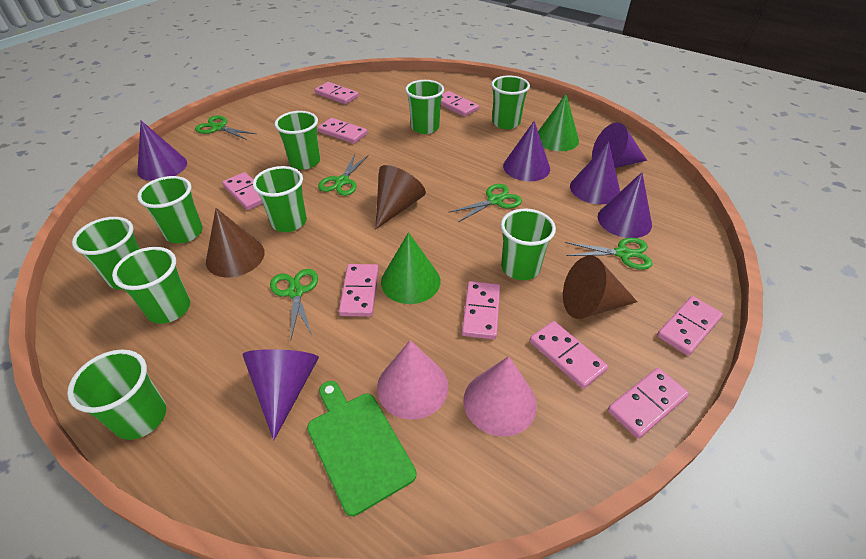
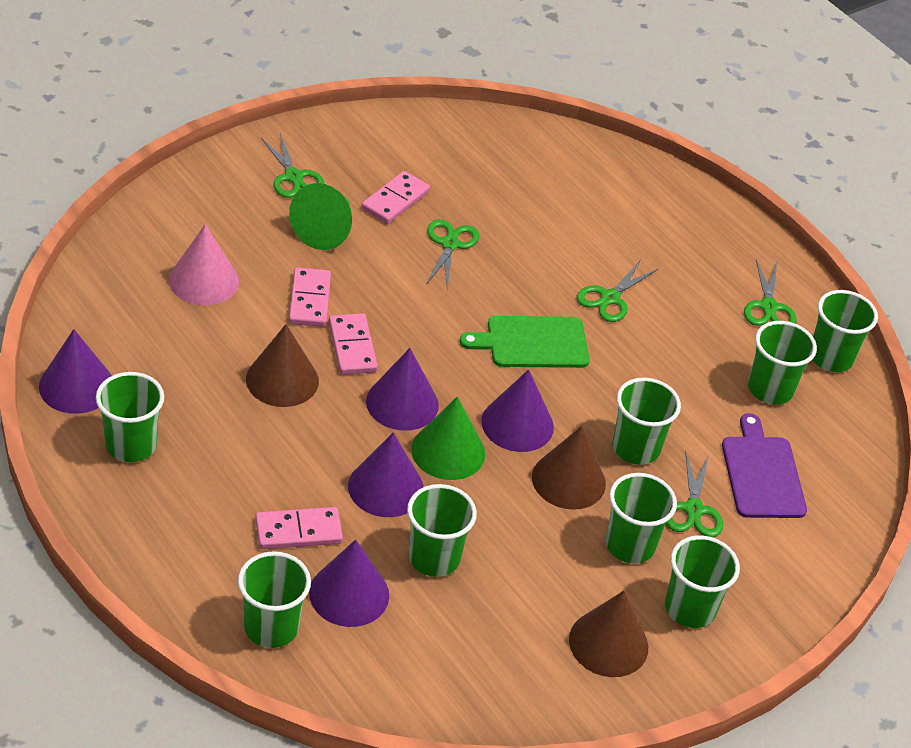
green cup: 9 -> 8
pink cone: 2 -> 1
pink domino: 9 -> 4
purple cone: 6 -> 5
purple cutting board: 0 -> 1

